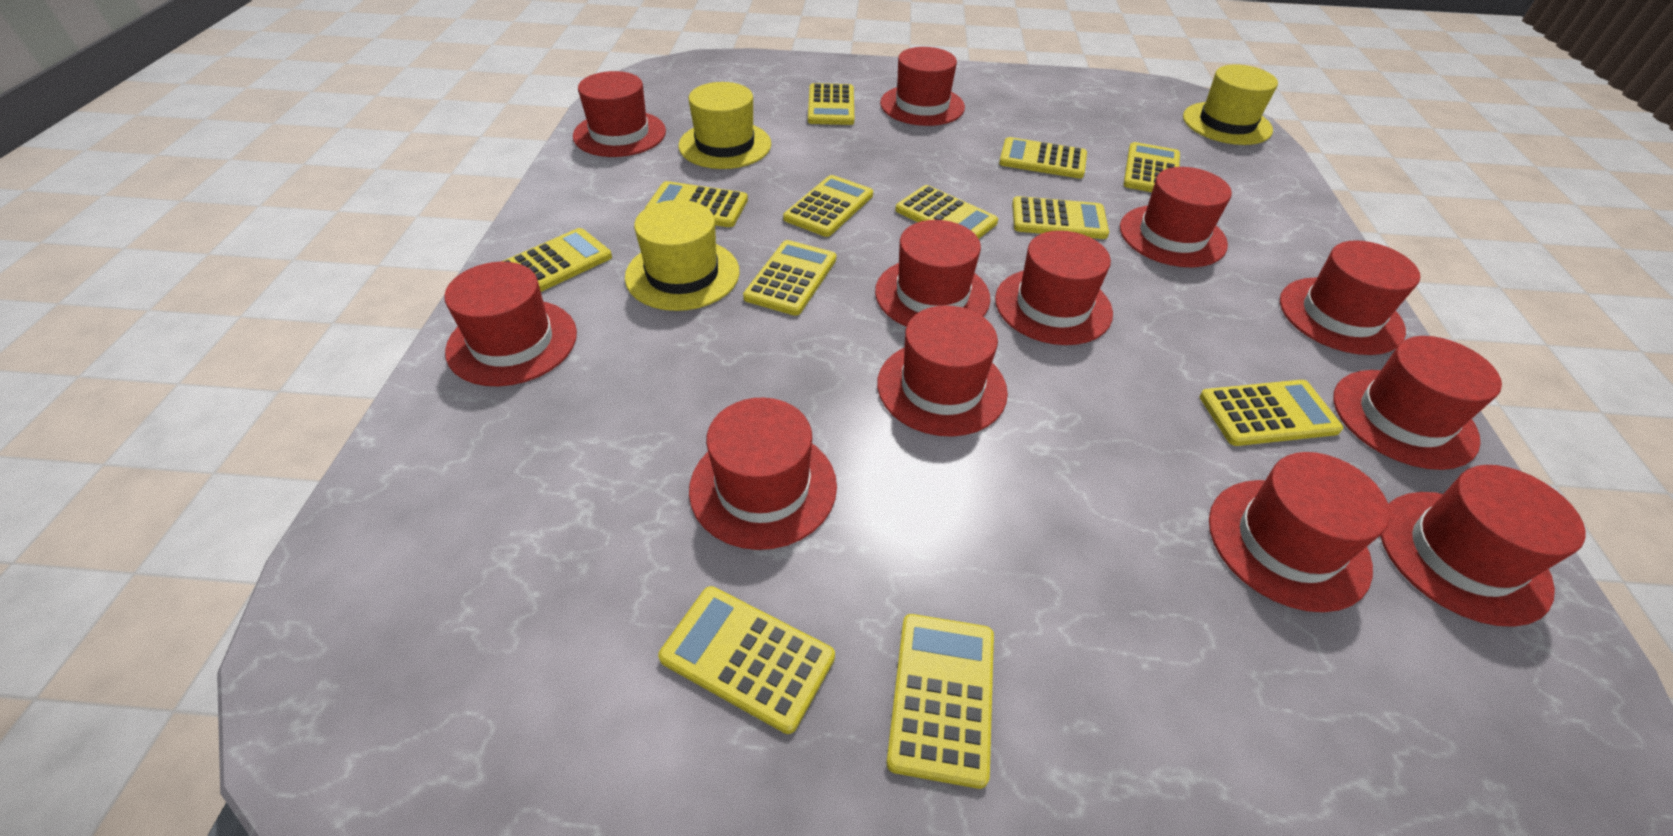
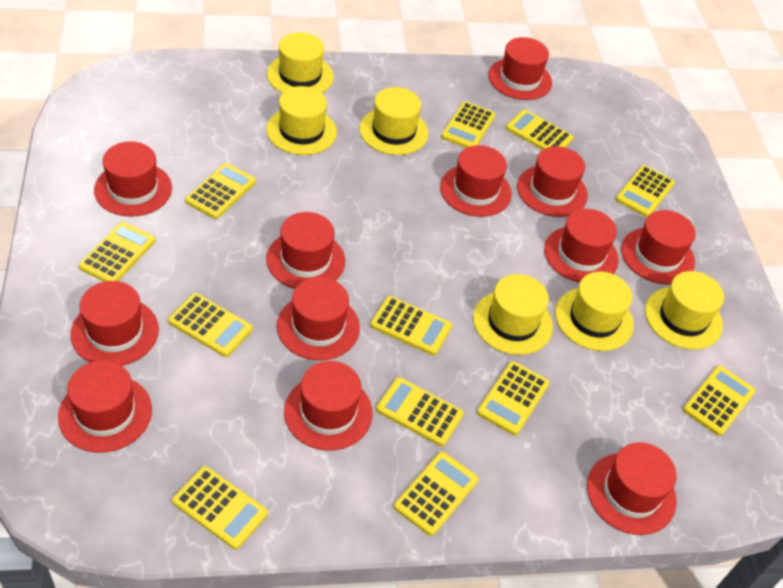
yellow hat: 3 -> 6

